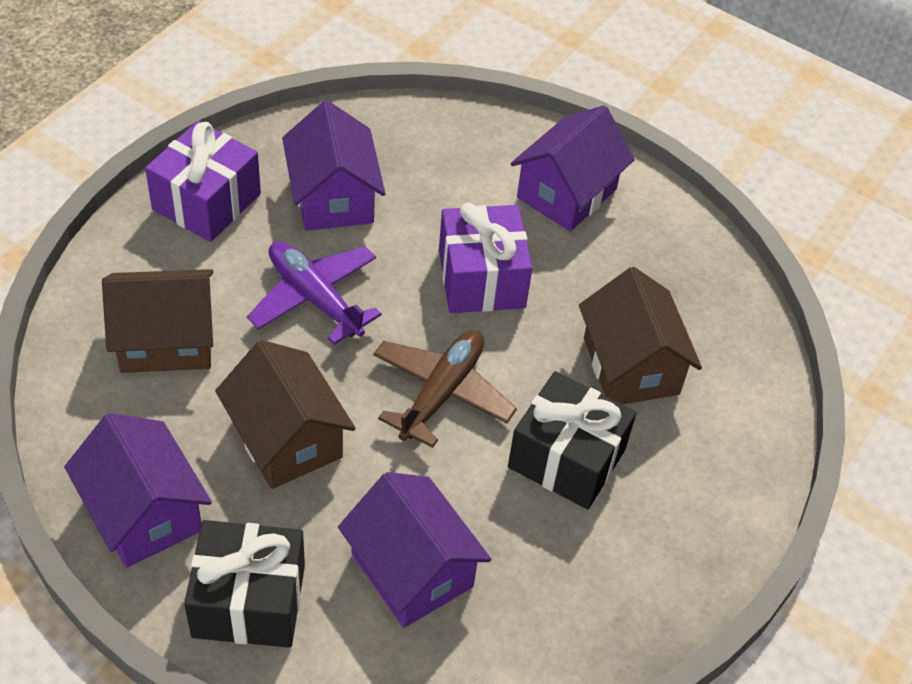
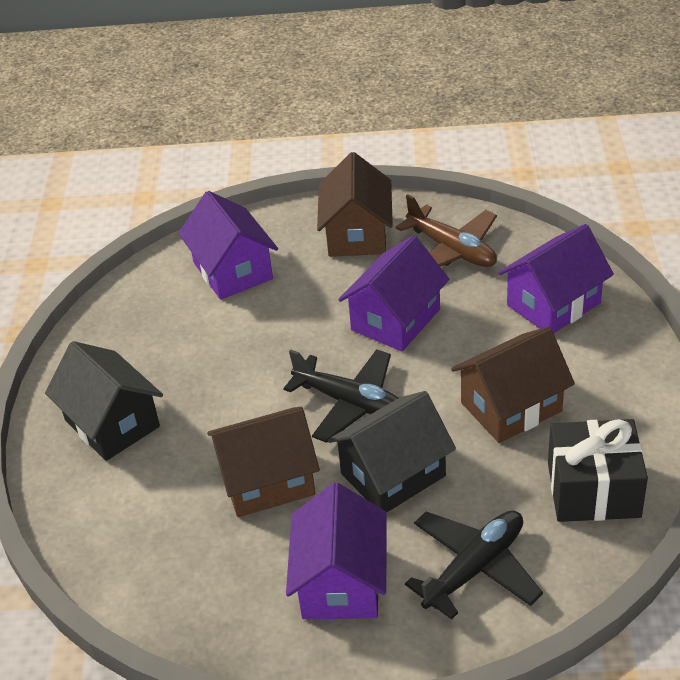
black gift: 2 -> 1
black house: 0 -> 2
black plane: 0 -> 2
purple gift: 2 -> 0
purple plane: 1 -> 0

